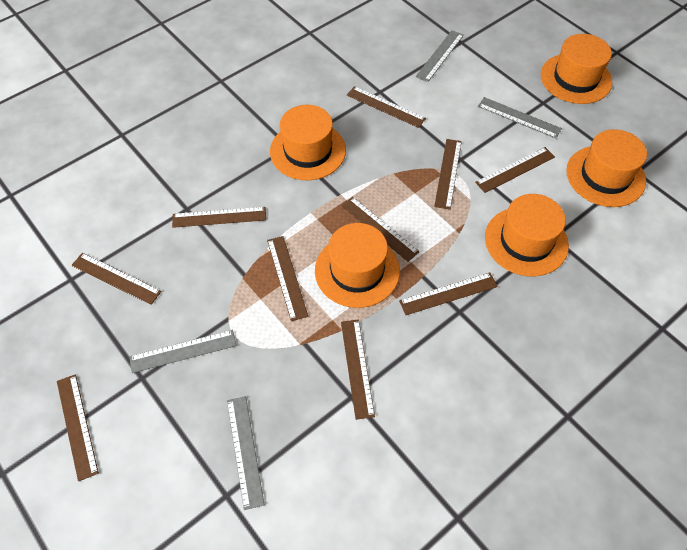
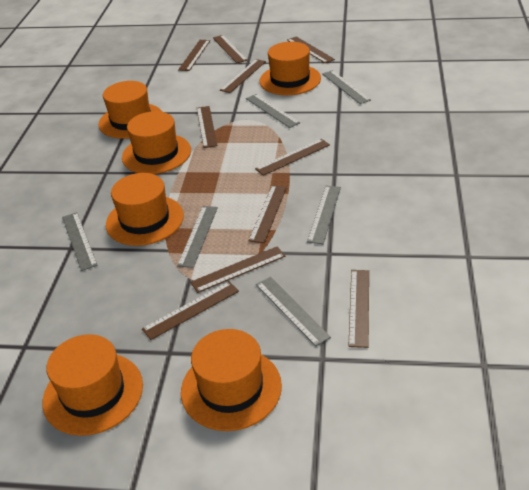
grey ruler: 4 -> 6
orange hat: 5 -> 6

